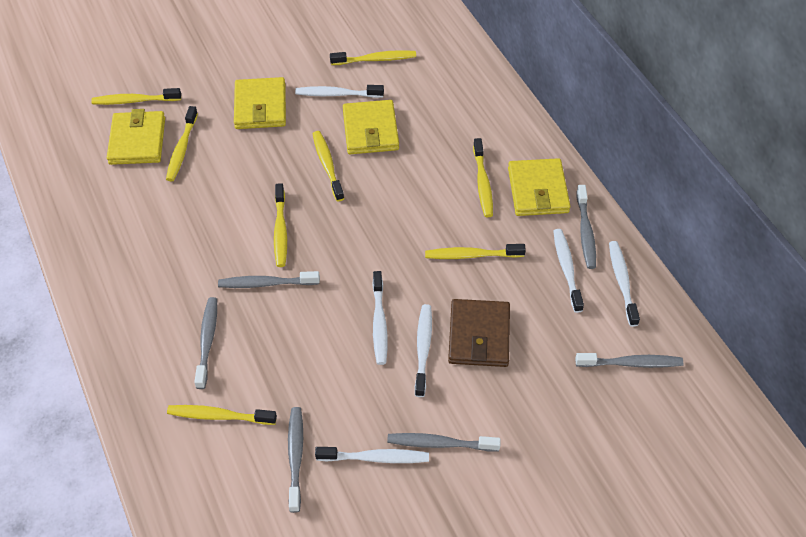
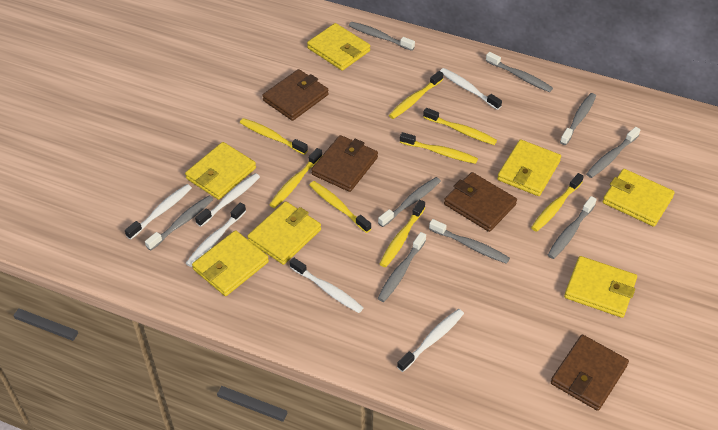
brown wallet: 1 -> 4
grey toothbrush: 6 -> 9
yellow wallet: 4 -> 7

